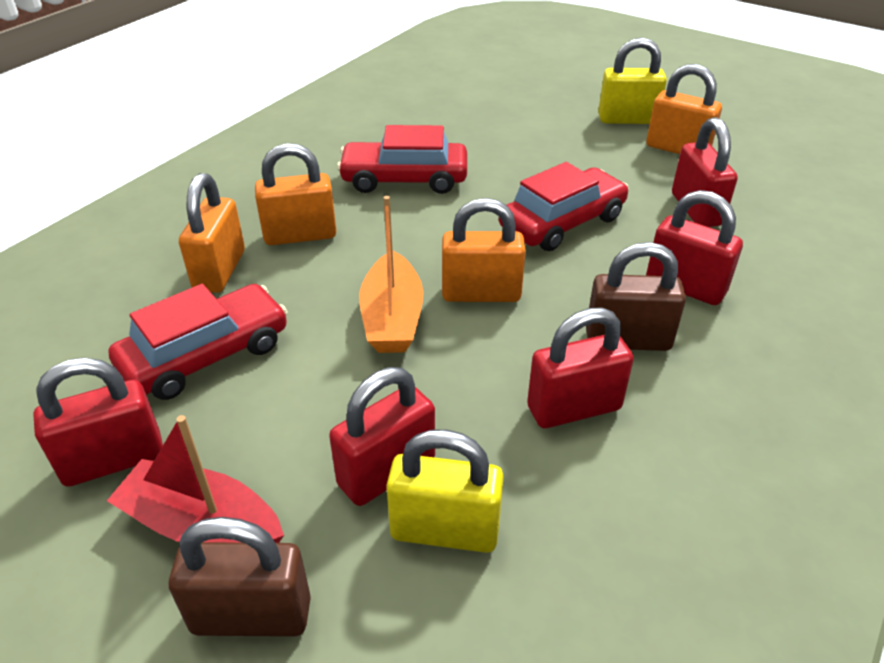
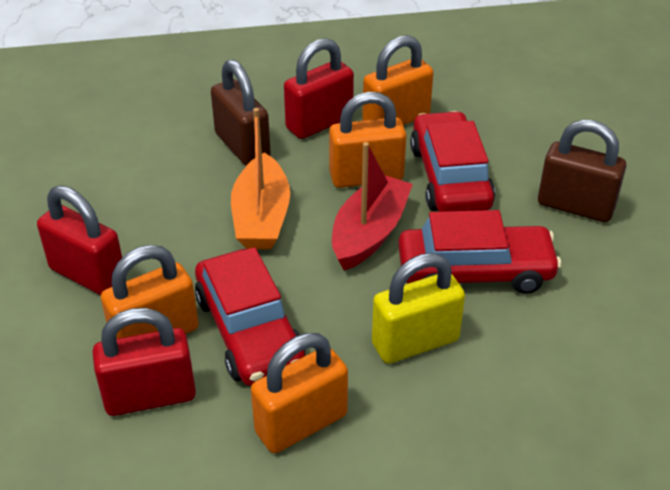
red padlock: 5 -> 3
yellow padlock: 2 -> 1

